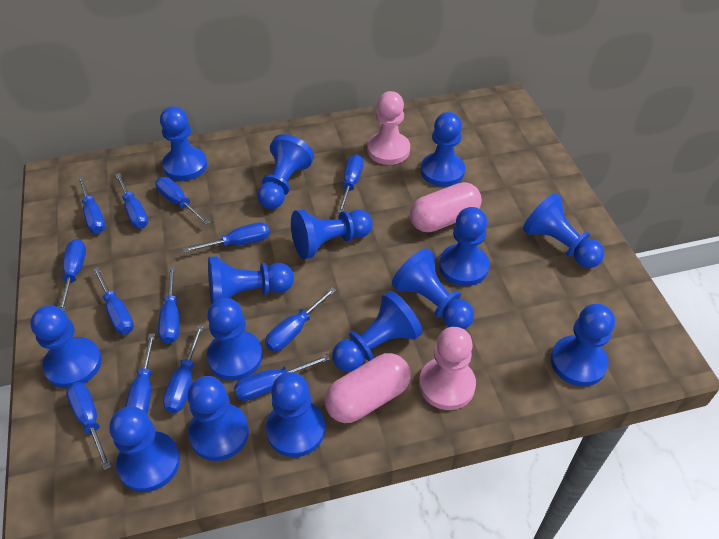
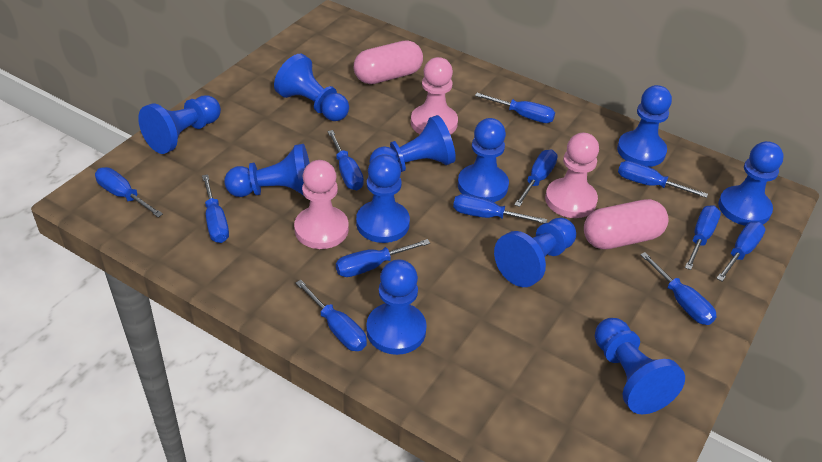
blue pawn: 15 -> 11
blue screwdriver: 13 -> 12
pink pawn: 2 -> 3

